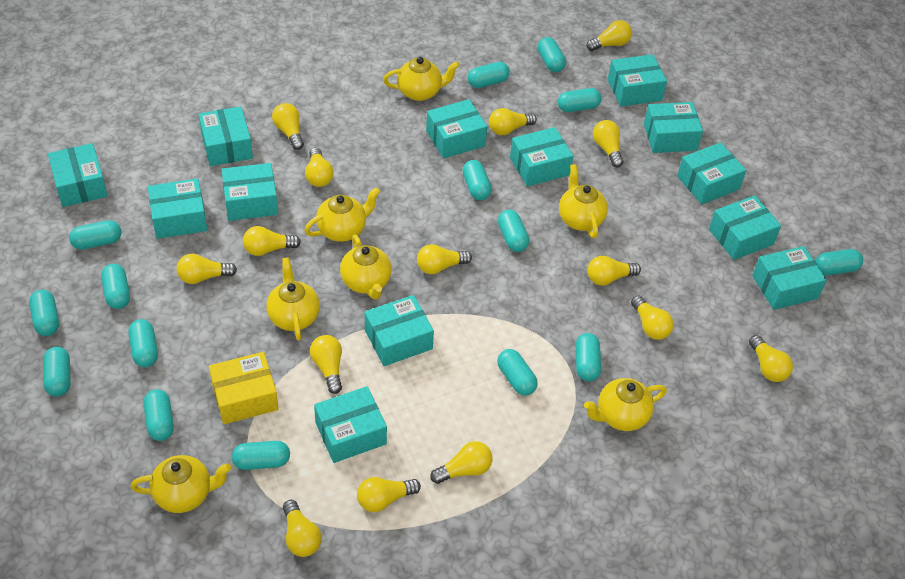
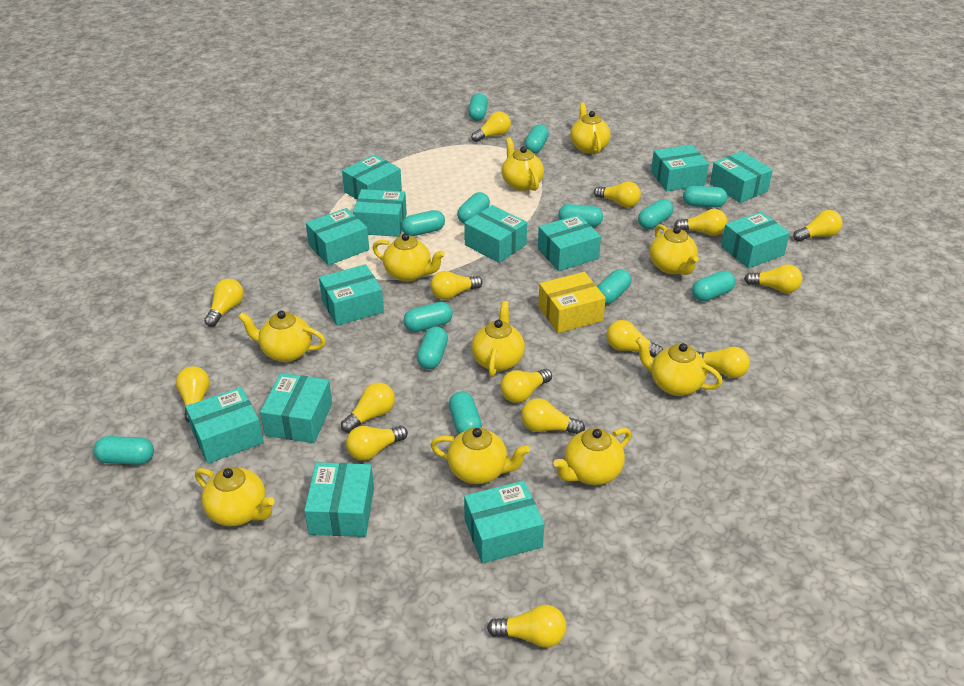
turquoise capsule: 15 -> 13
yellow teapot: 7 -> 10

